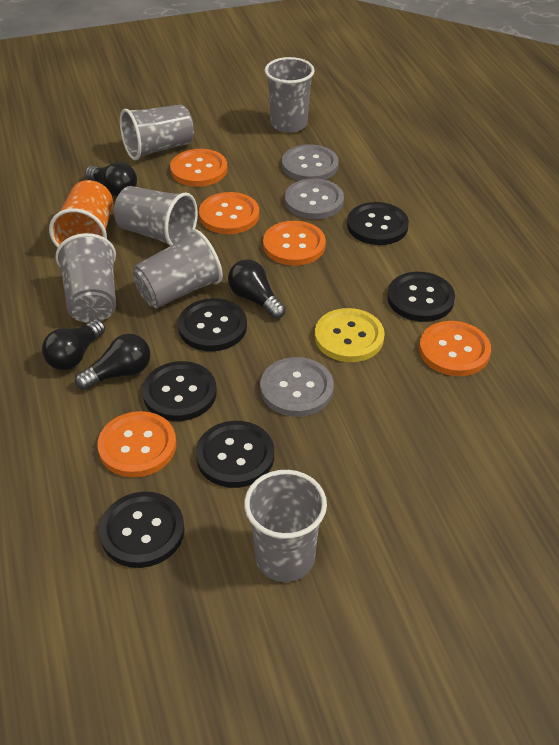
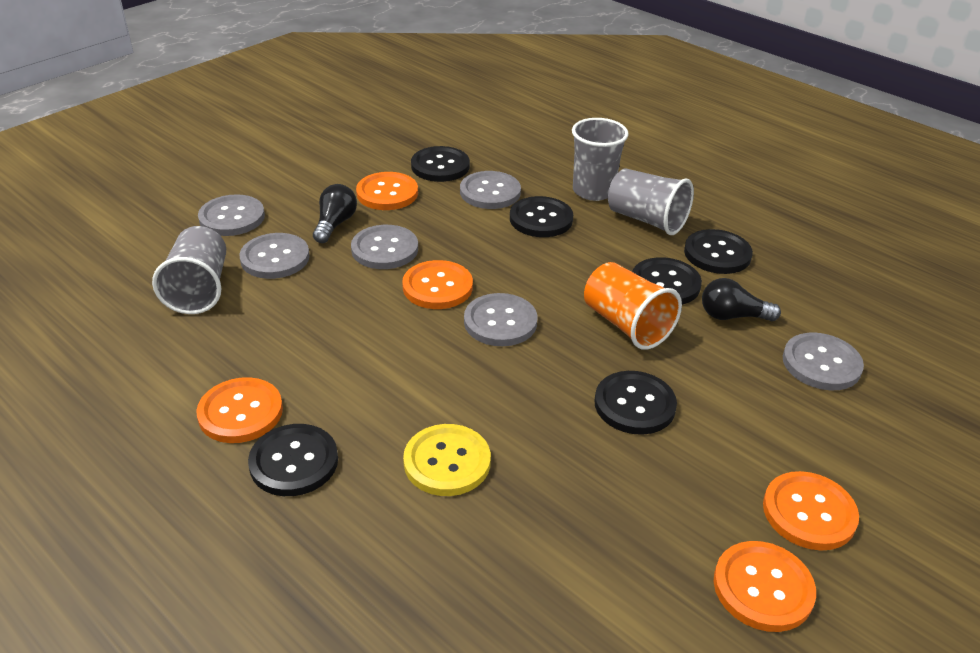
black light bulb: 4 -> 2
grey button: 3 -> 6
grey cup: 6 -> 3

